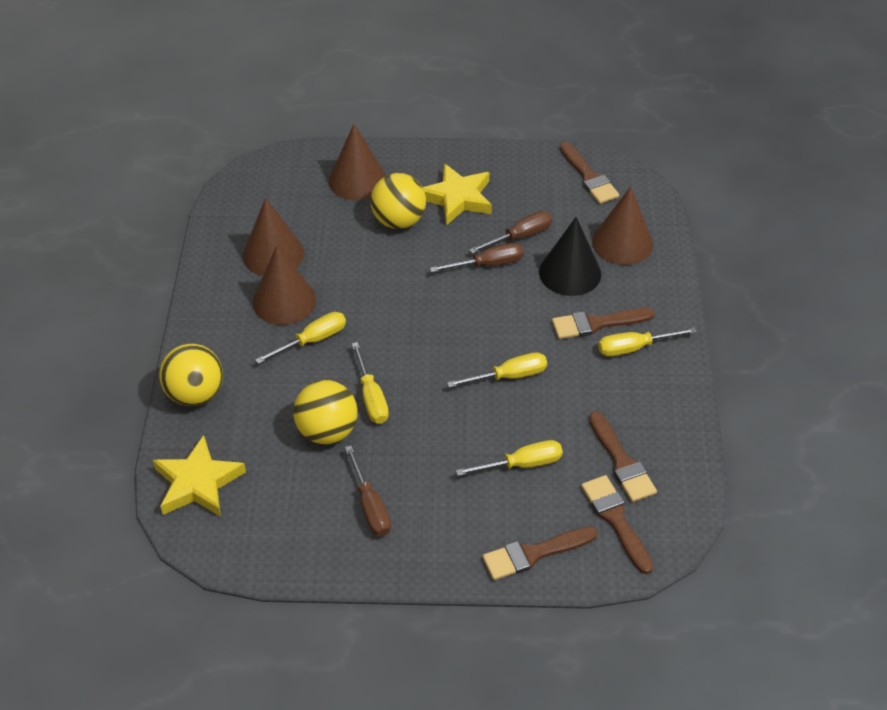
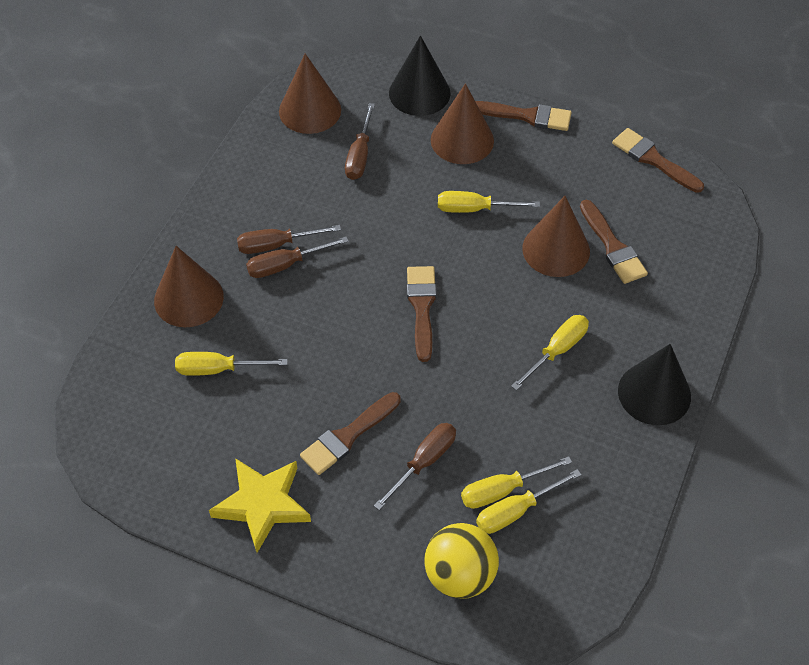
black cone: 1 -> 2
brown screwdriver: 3 -> 4
yellow ball: 3 -> 1
yellow star: 2 -> 1

